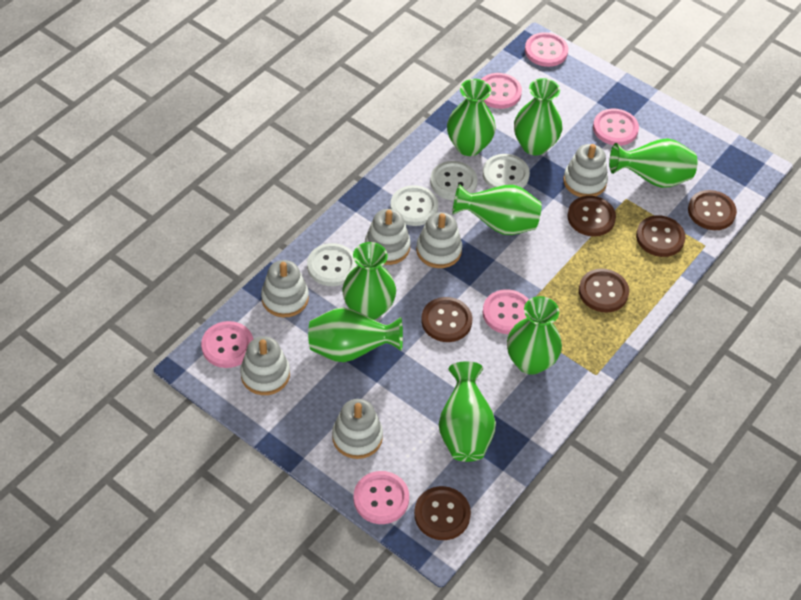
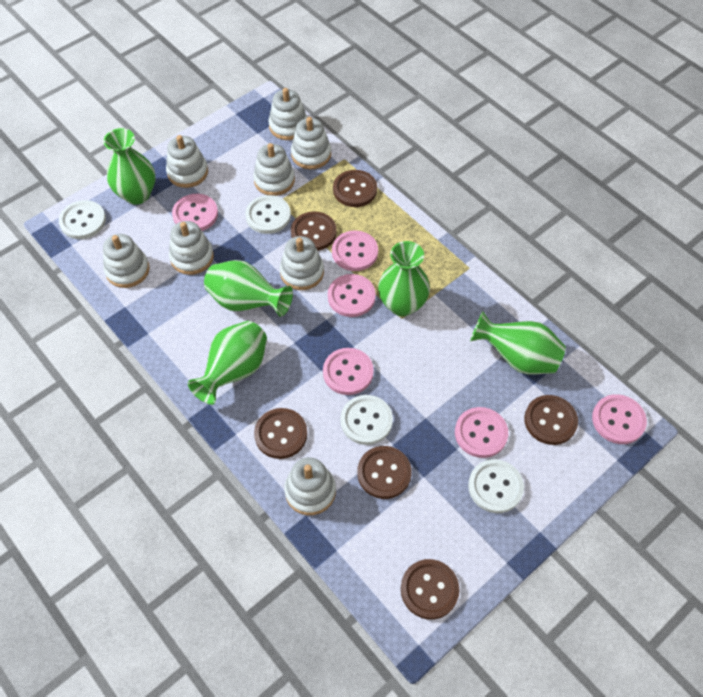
green vase: 8 -> 5
white stacking toy: 6 -> 8

